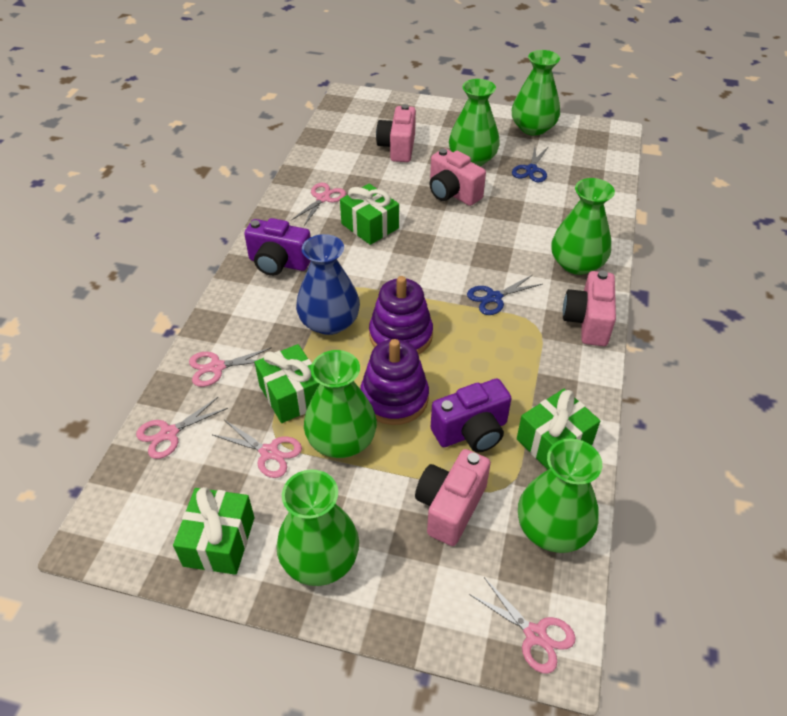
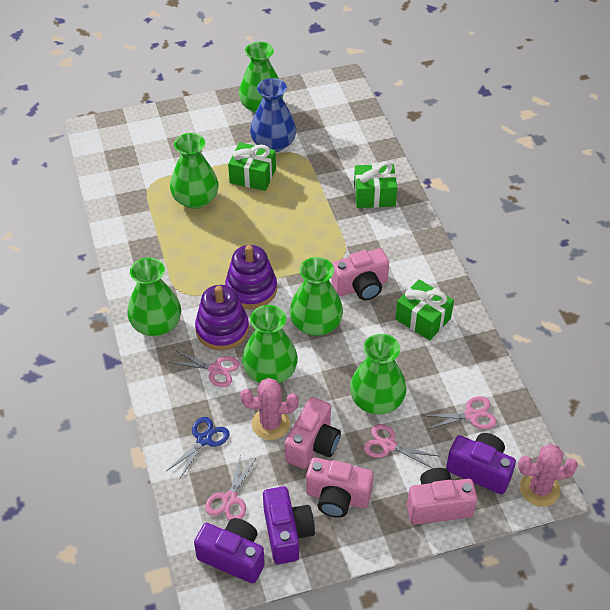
blue scissors: 2 -> 1
green gift: 4 -> 3
pink cactus: 0 -> 2
pink scissors: 5 -> 4
purple camera: 2 -> 3

